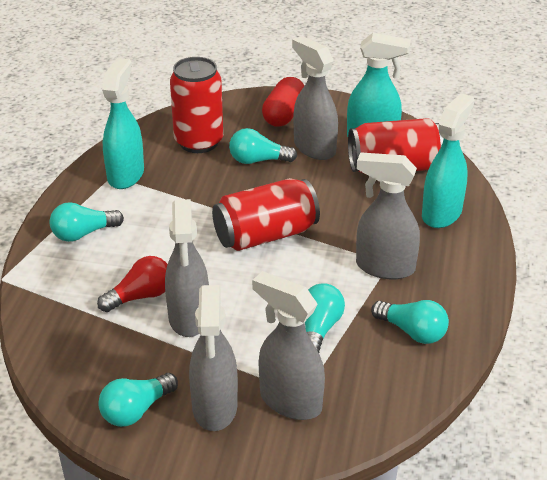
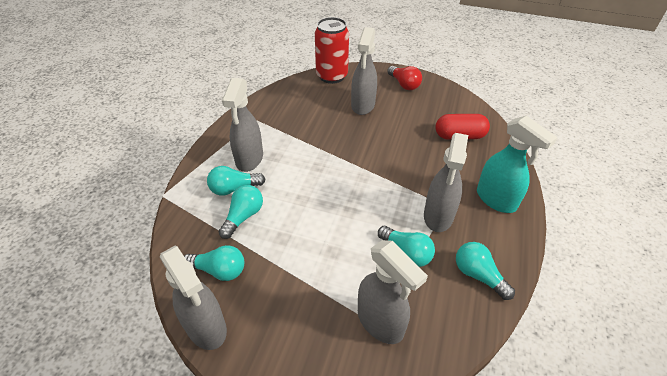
red can: 3 -> 1
turquoise spray bottle: 3 -> 1

